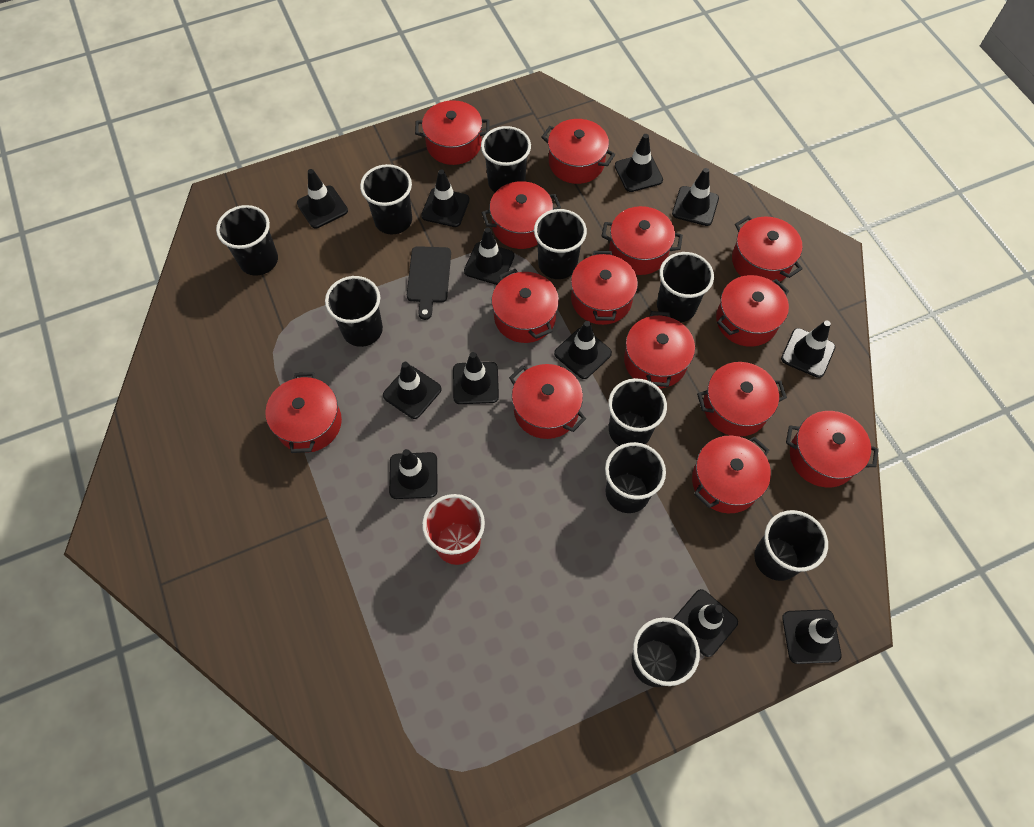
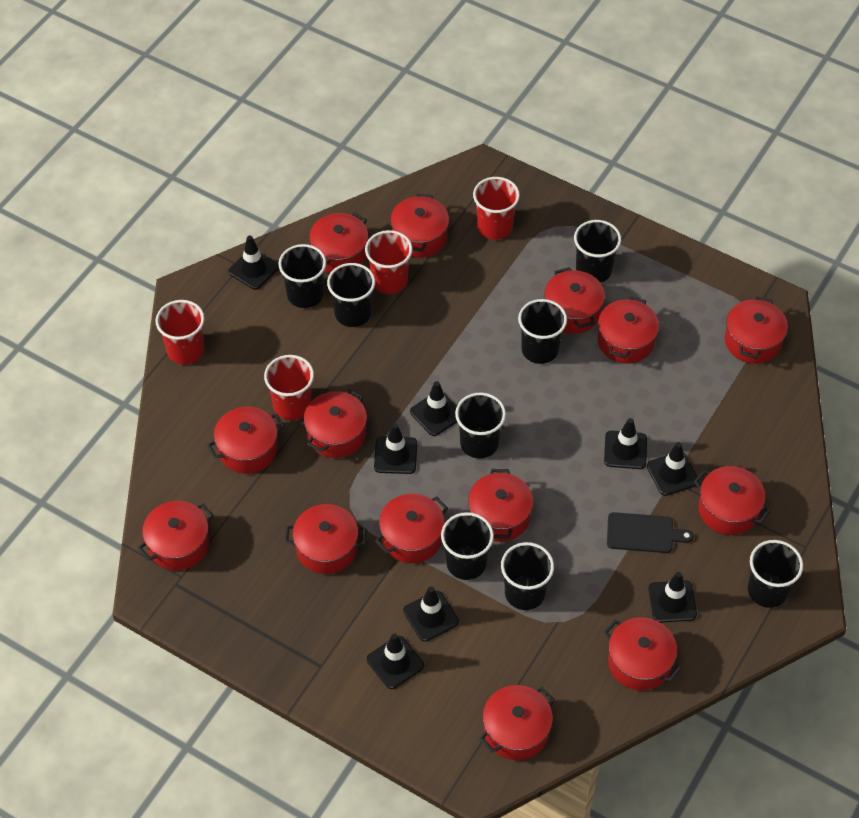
black cup: 10 -> 8
black traffic cone: 12 -> 8
red cup: 1 -> 4

